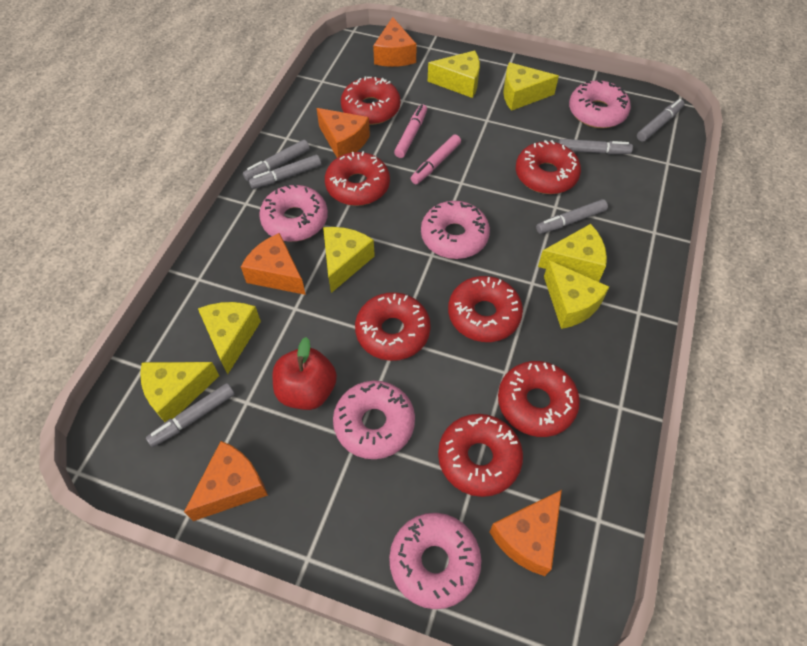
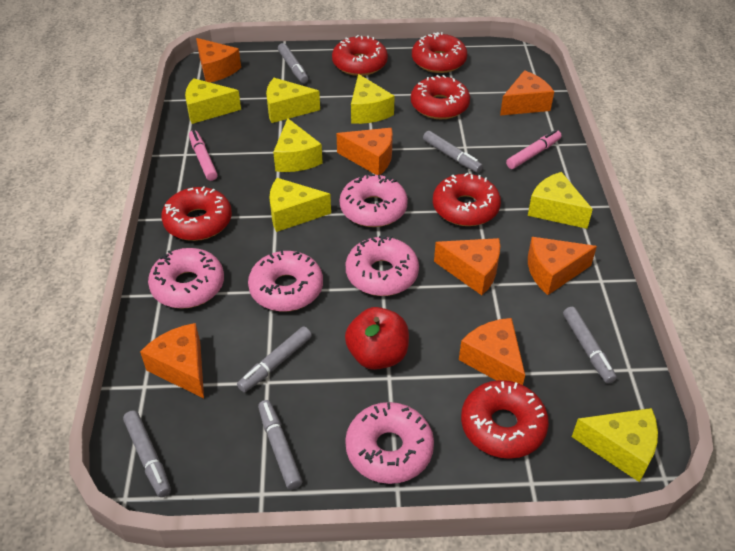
orange cheese: 5 -> 7
red donut: 7 -> 6

